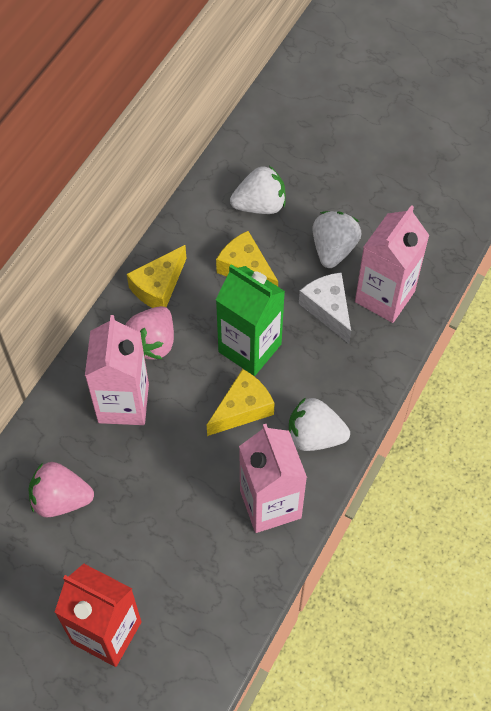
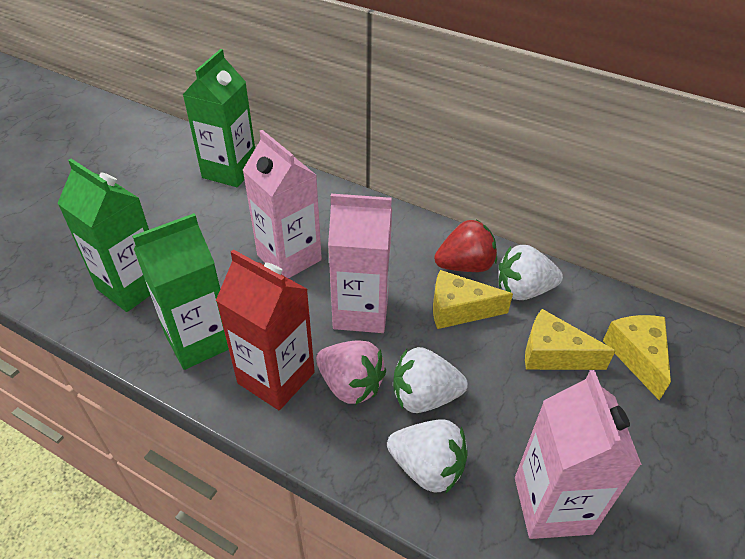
green carton: 1 -> 3
pink strawberry: 2 -> 1
red strawberry: 0 -> 1
white cheese: 1 -> 0

